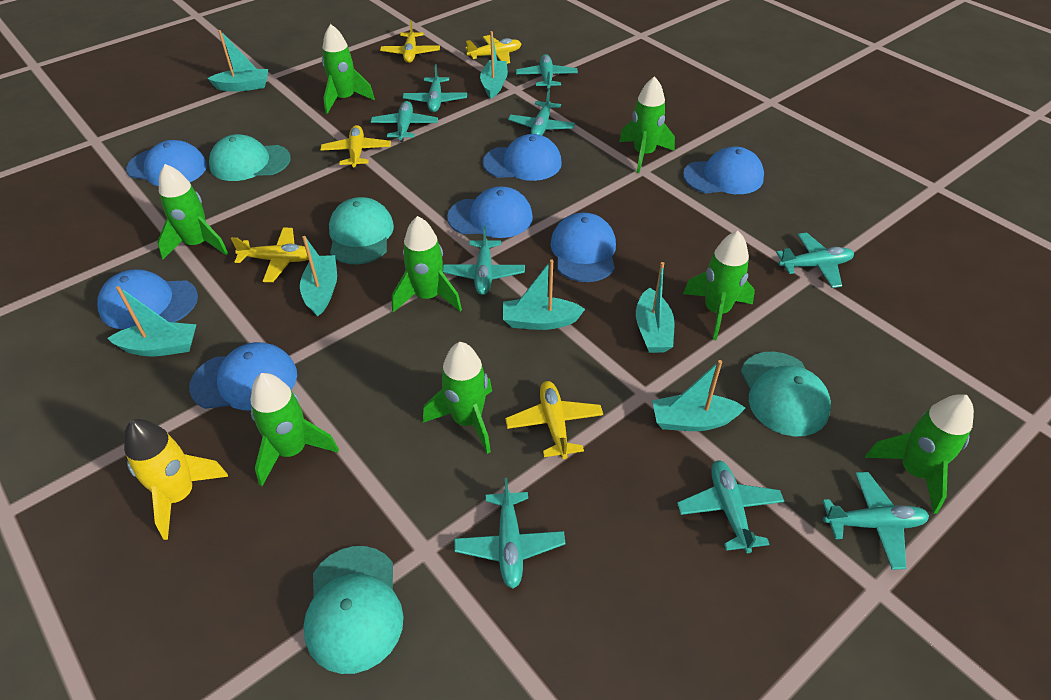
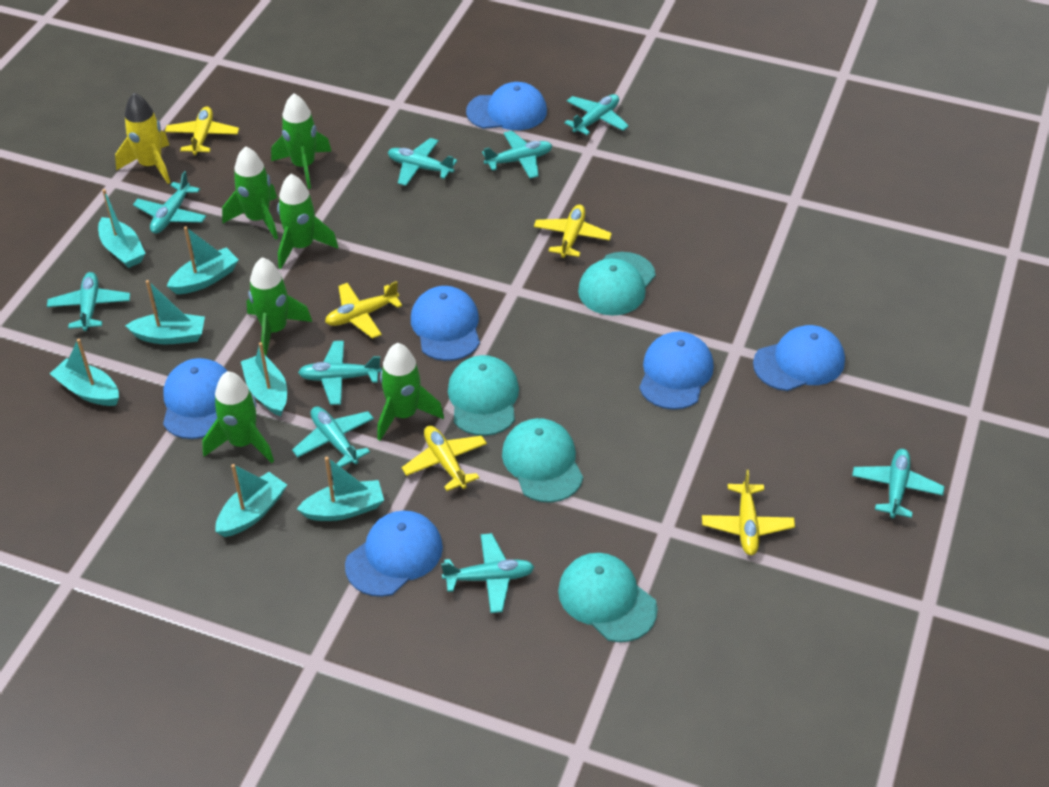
blue cap: 7 -> 6
green rocket: 8 -> 6

